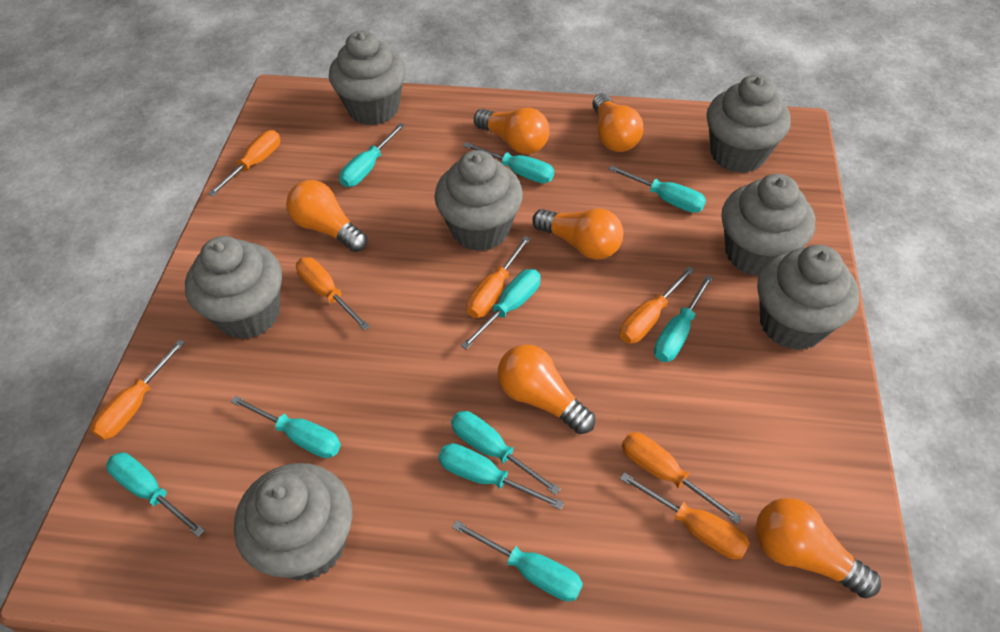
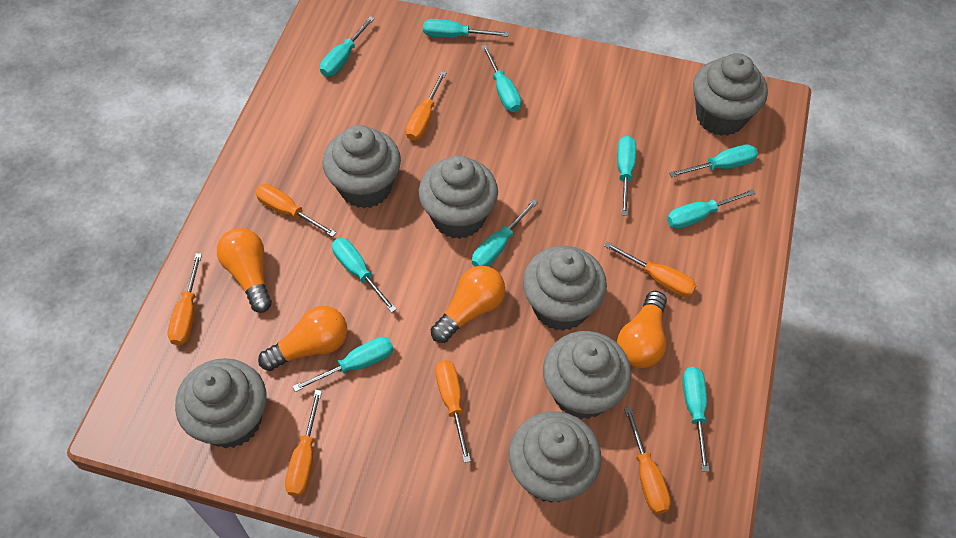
orange light bulb: 6 -> 4

